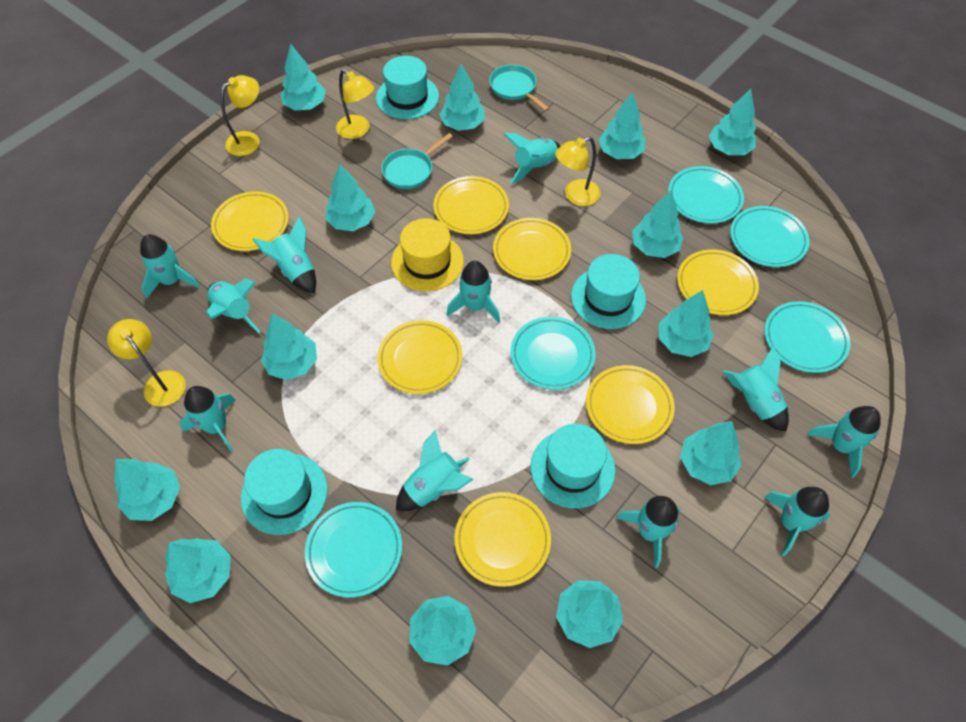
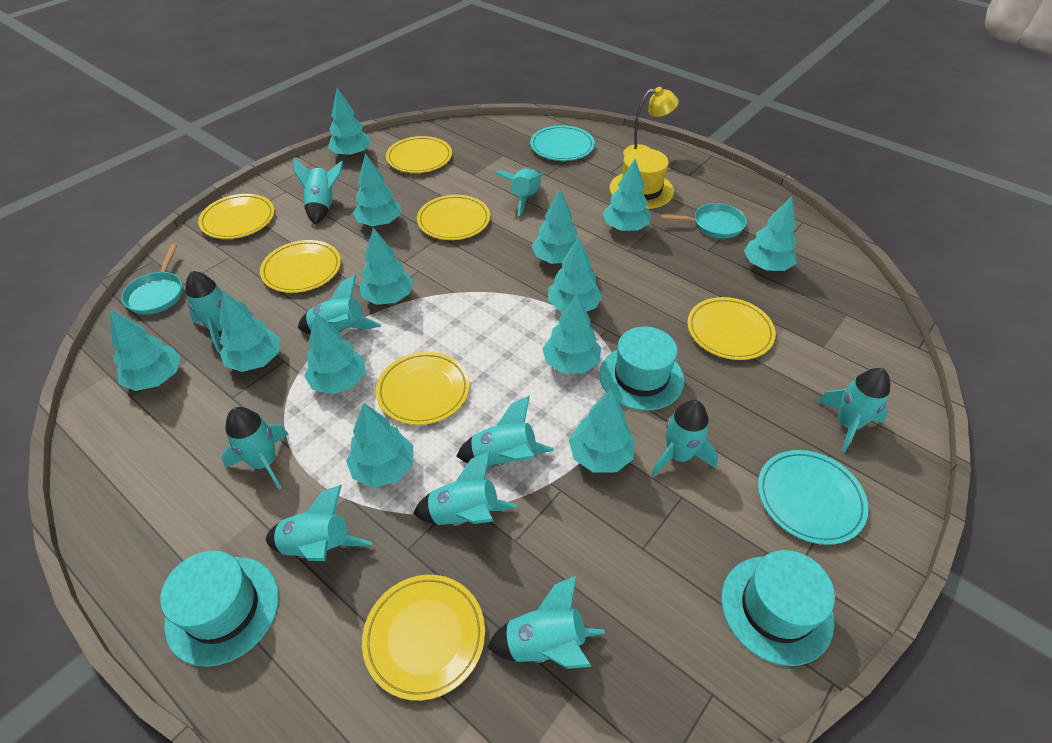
turquoise hat: 4 -> 3
turquoise plate: 5 -> 2
yellow lamp: 4 -> 1

